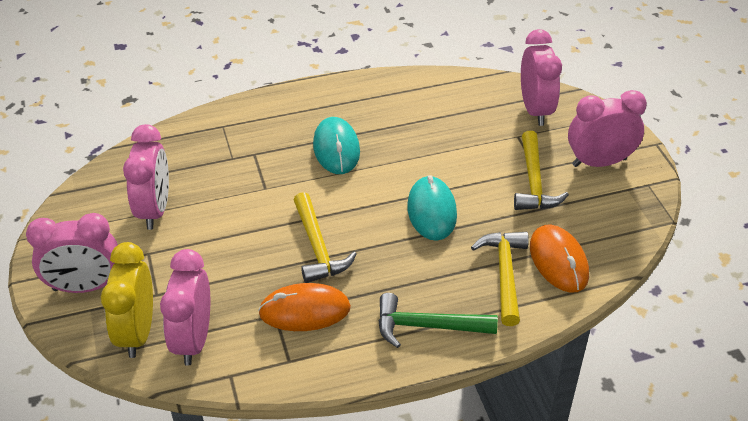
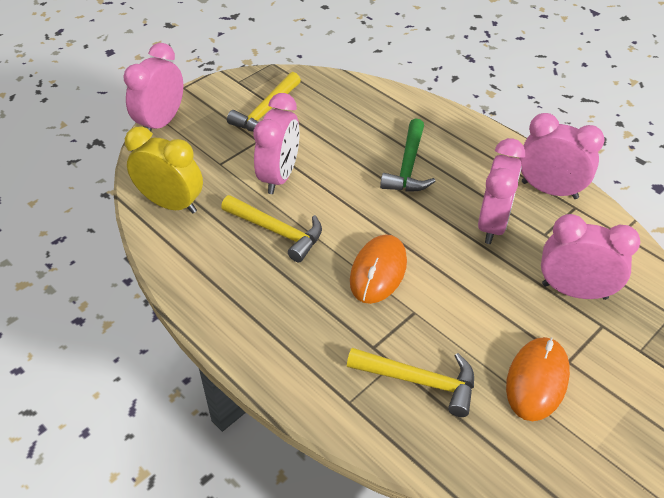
turquoise mouse: 2 -> 0

